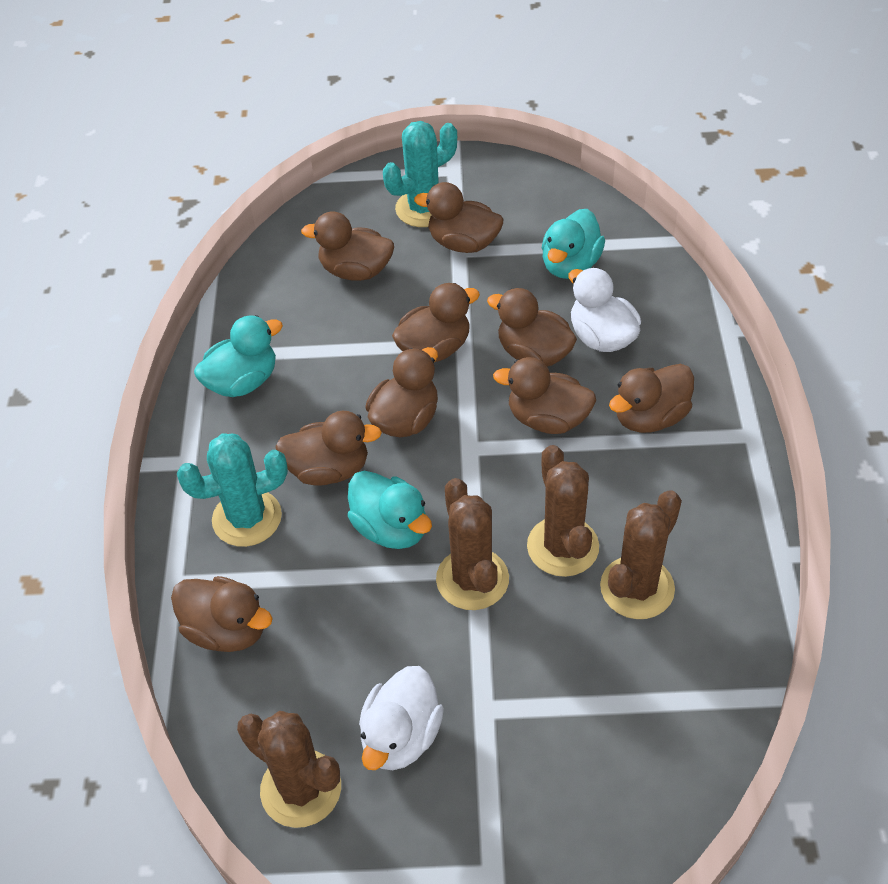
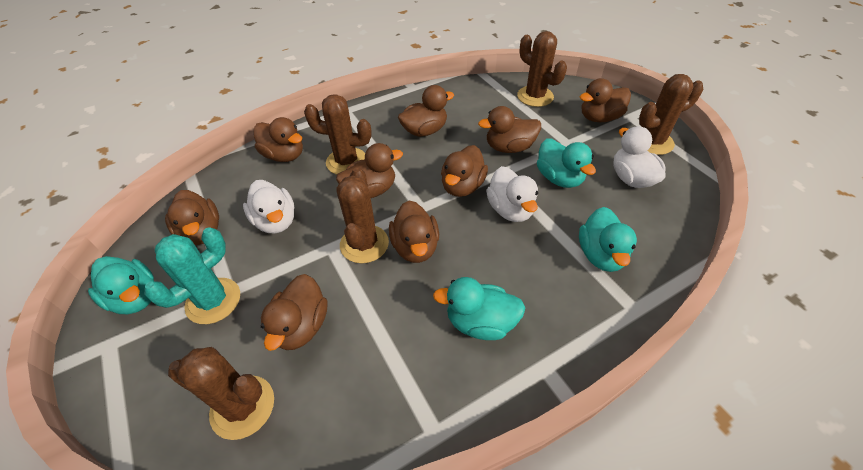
brown cactus: 4 -> 5
turquoise cactus: 2 -> 1
turquoise duck: 3 -> 4
white duck: 2 -> 3

